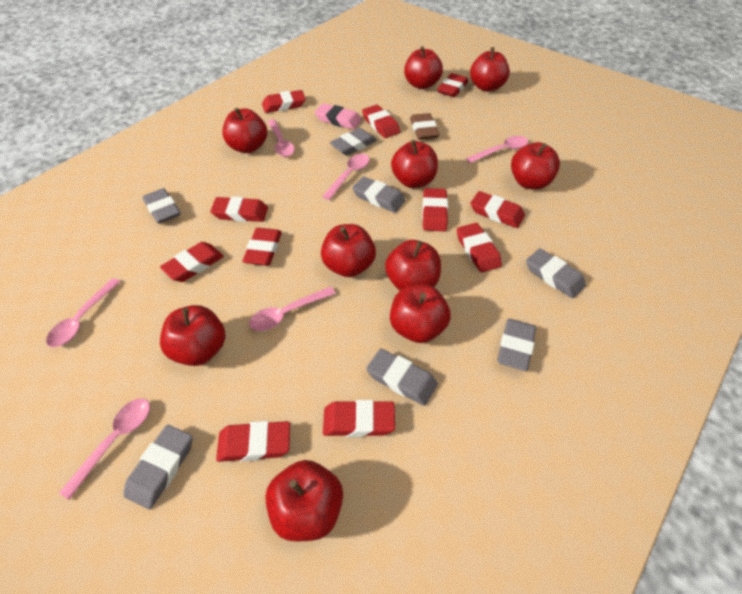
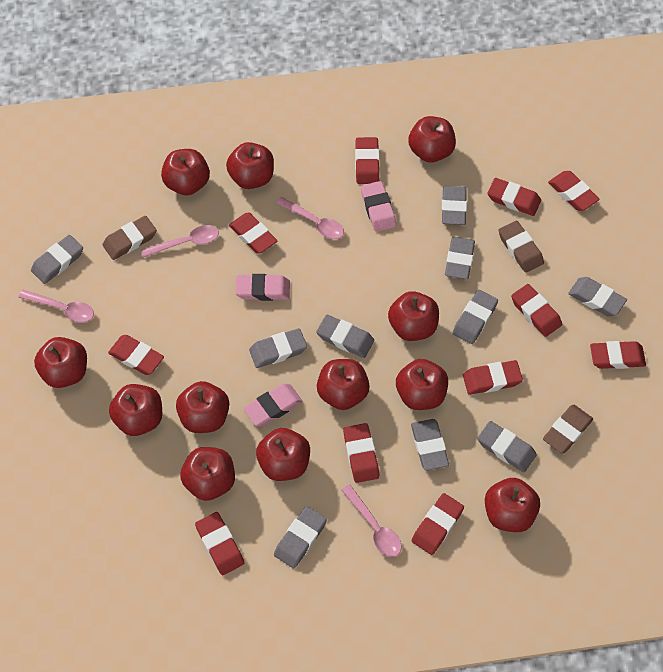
brown eraser: 1 -> 3
grey eraser: 7 -> 10
pink eraser: 1 -> 3
pink spoon: 6 -> 4
red apple: 10 -> 12

